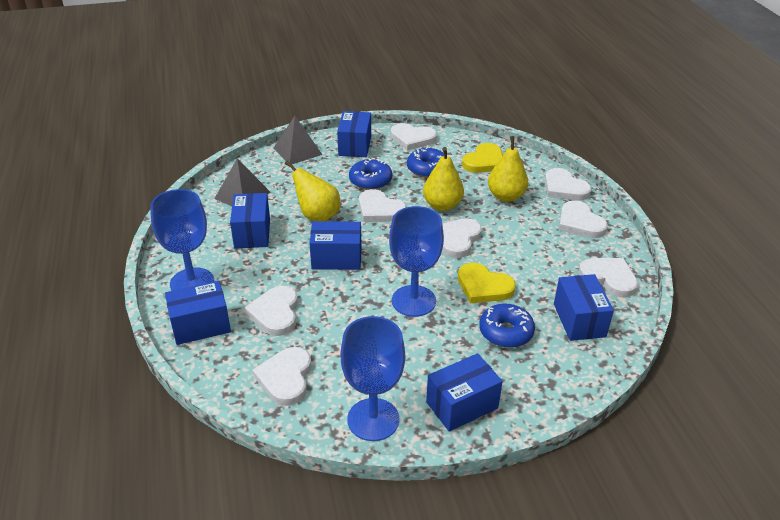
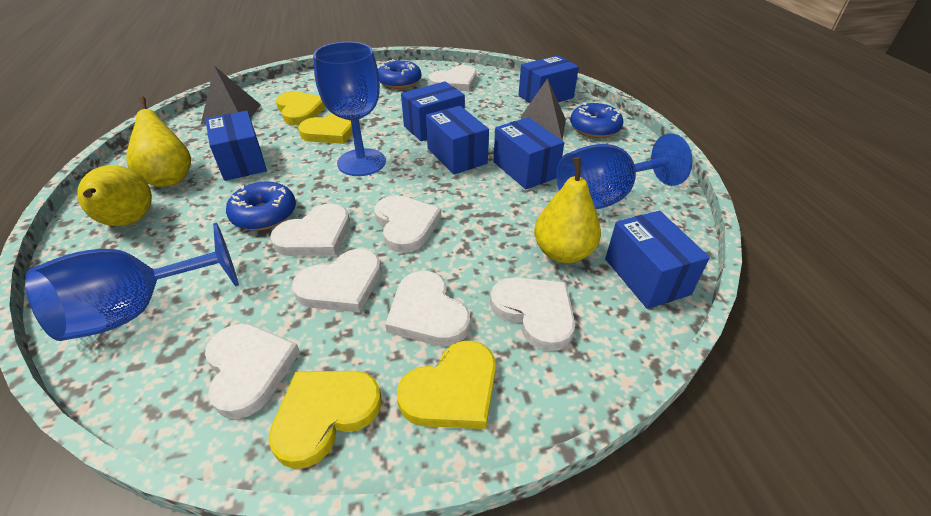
white heart: 8 -> 7
yellow heart: 2 -> 4

